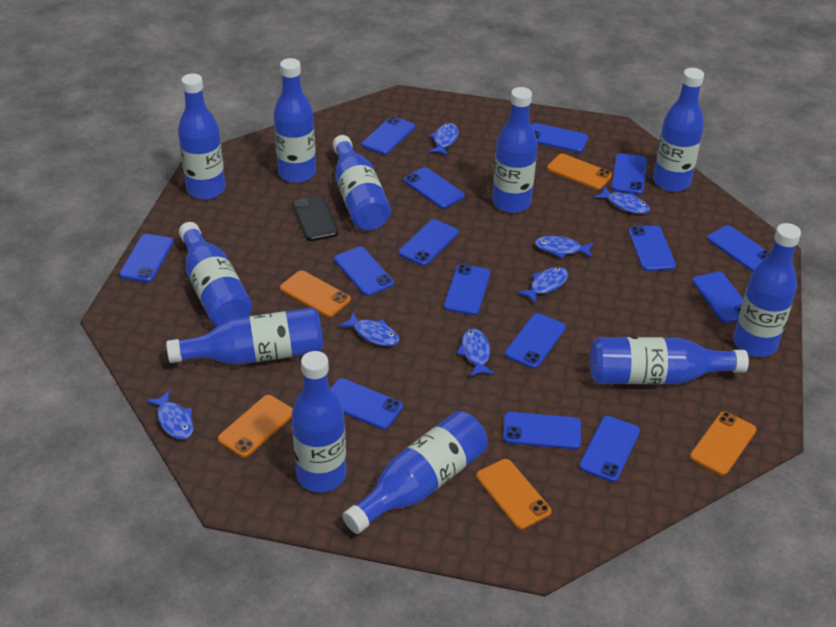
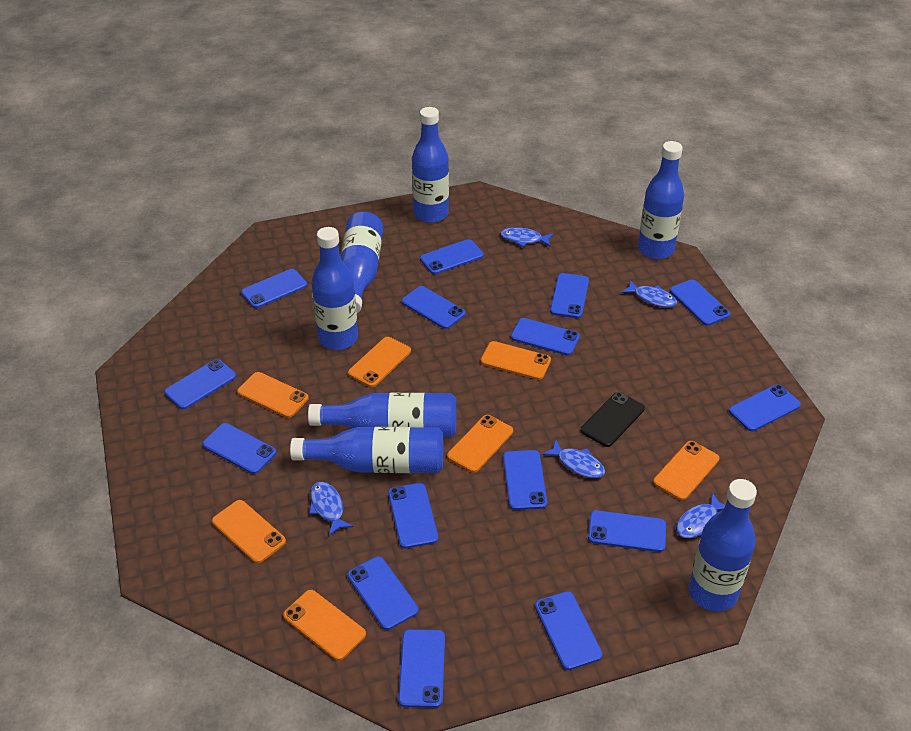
blue bottle: 11 -> 7
blue fish: 7 -> 5
orange phone: 5 -> 7

